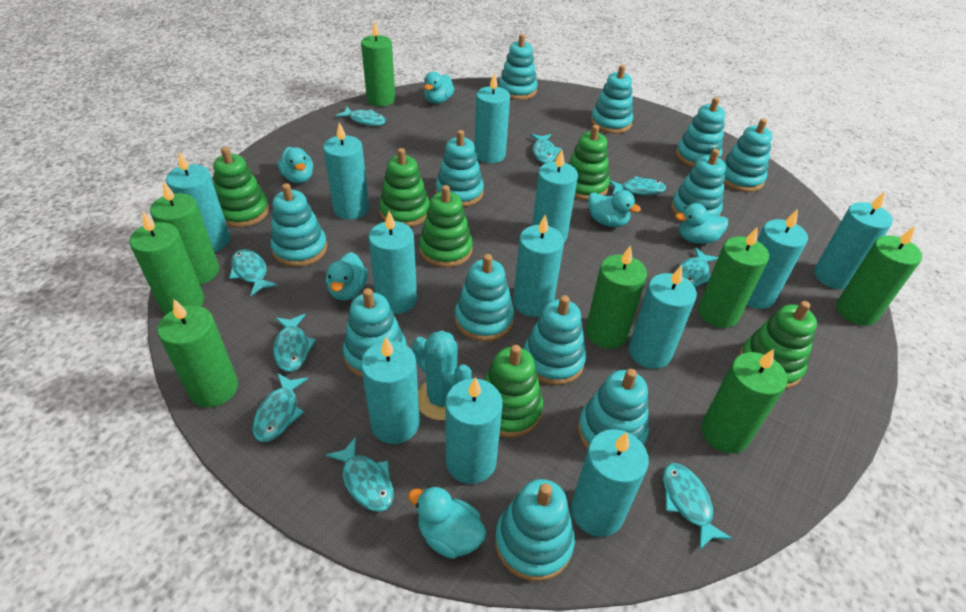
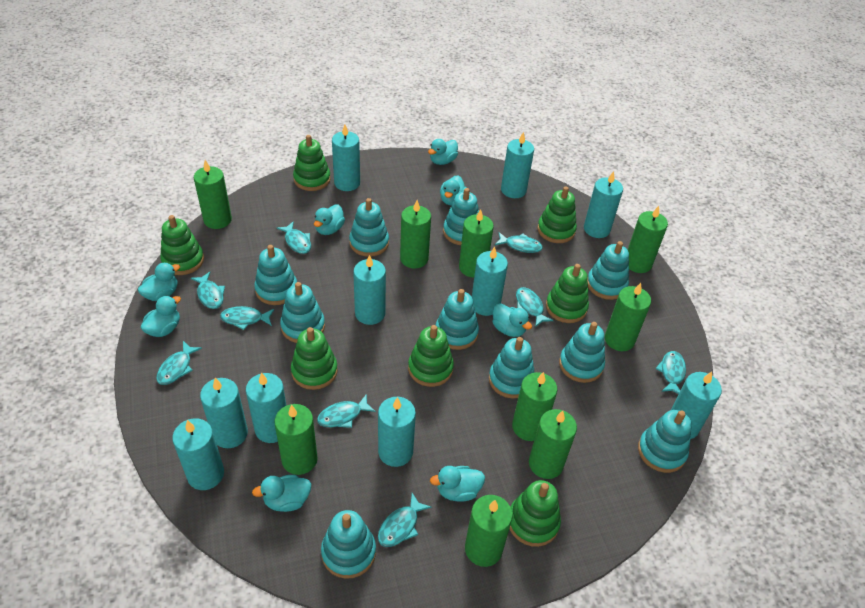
green candle: 8 -> 9
green stacking toy: 6 -> 7
turquoise cactus: 1 -> 0
turquoise candle: 12 -> 10
turquoise duck: 6 -> 8
turquoise stacking toy: 12 -> 10

